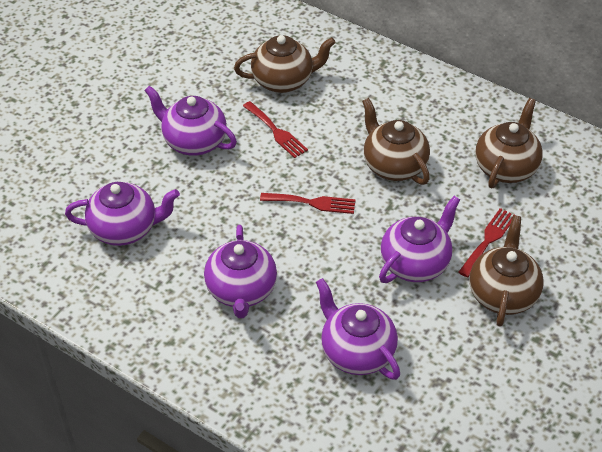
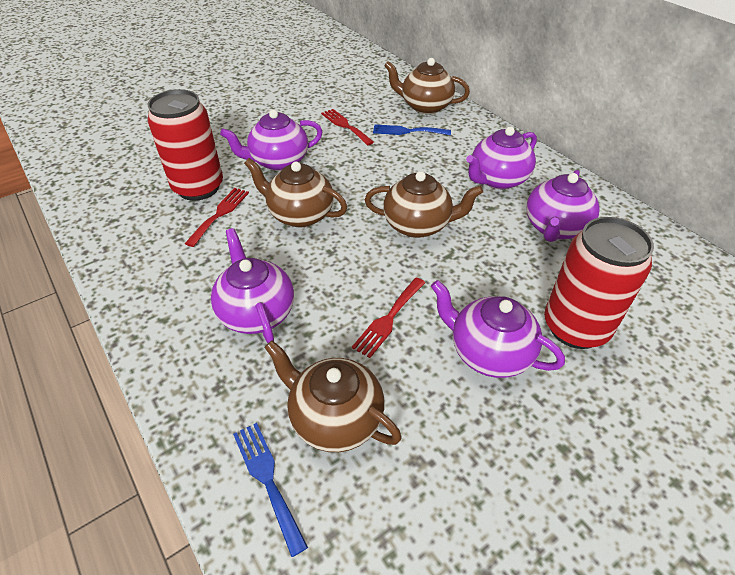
blue fork: 0 -> 2
red can: 0 -> 2

